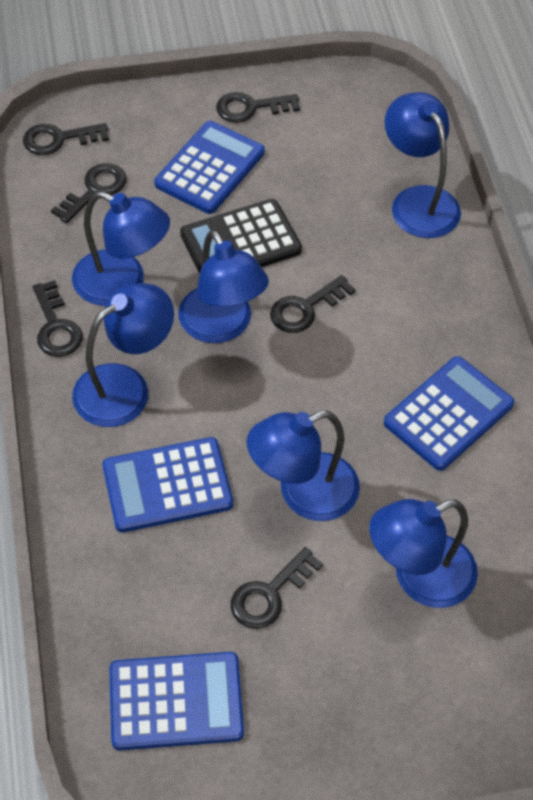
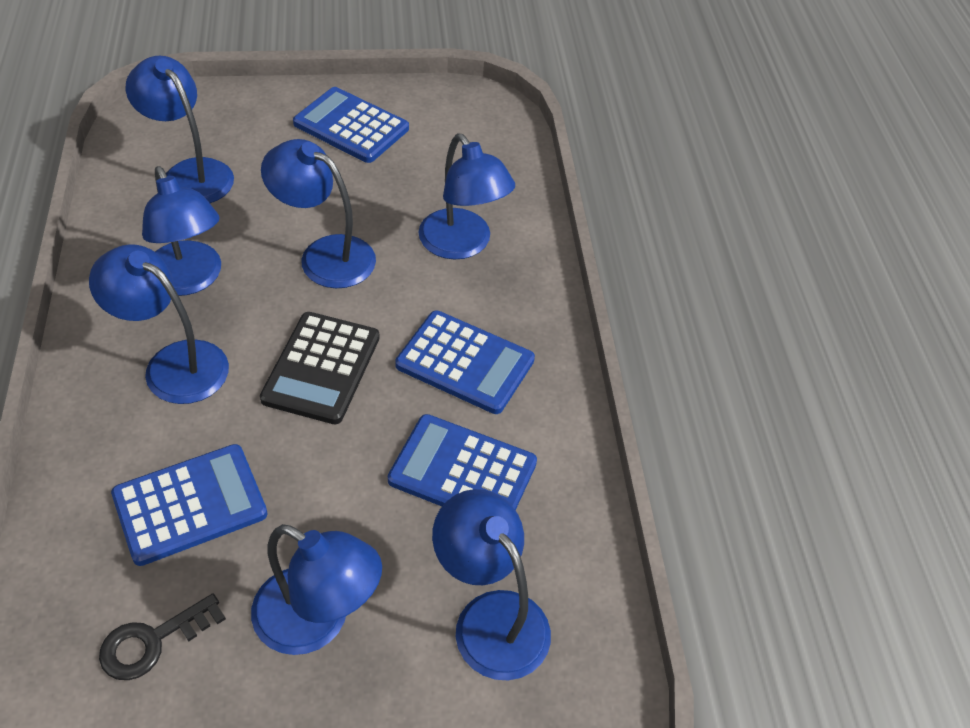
black key: 6 -> 1
blue lamp: 6 -> 7

